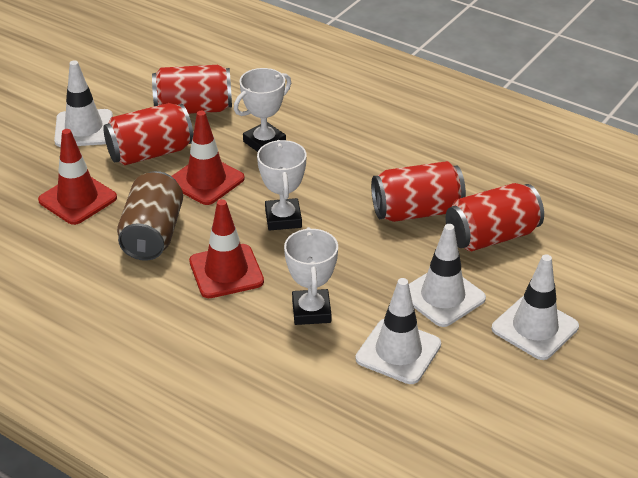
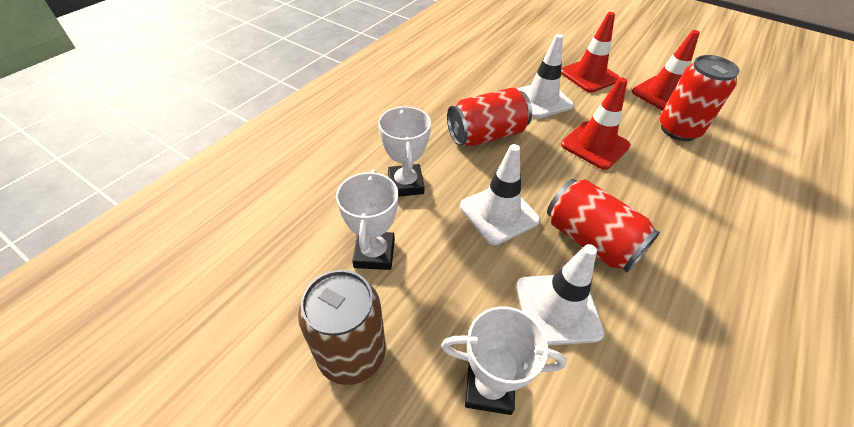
red can: 4 -> 3
white traffic cone: 4 -> 3

